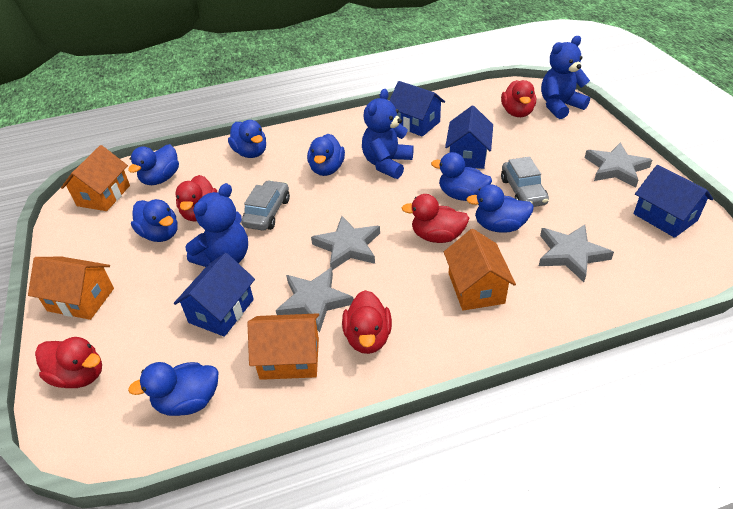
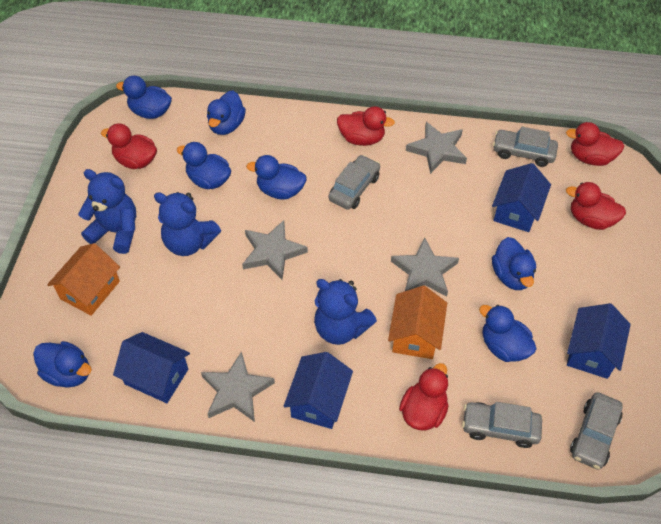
grey car: 2 -> 4
orange house: 4 -> 2

